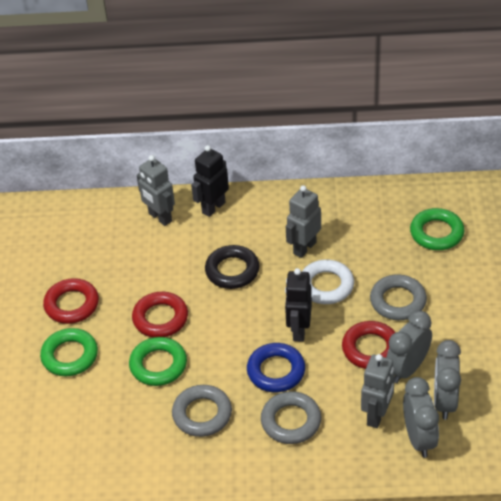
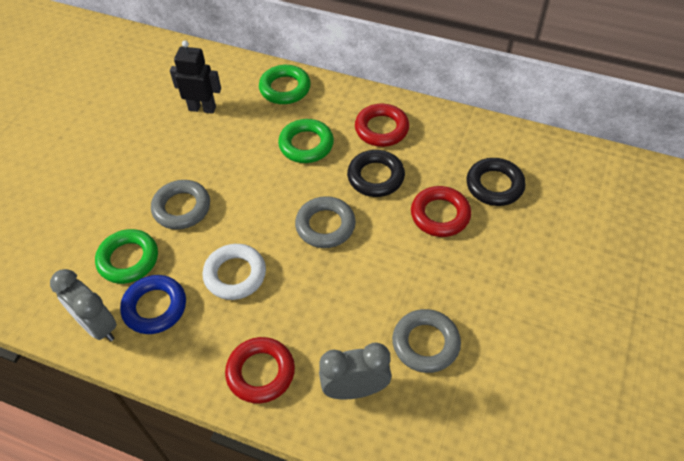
black ring: 1 -> 2
black robot: 2 -> 1
grey clock: 3 -> 2
grey robot: 3 -> 0

